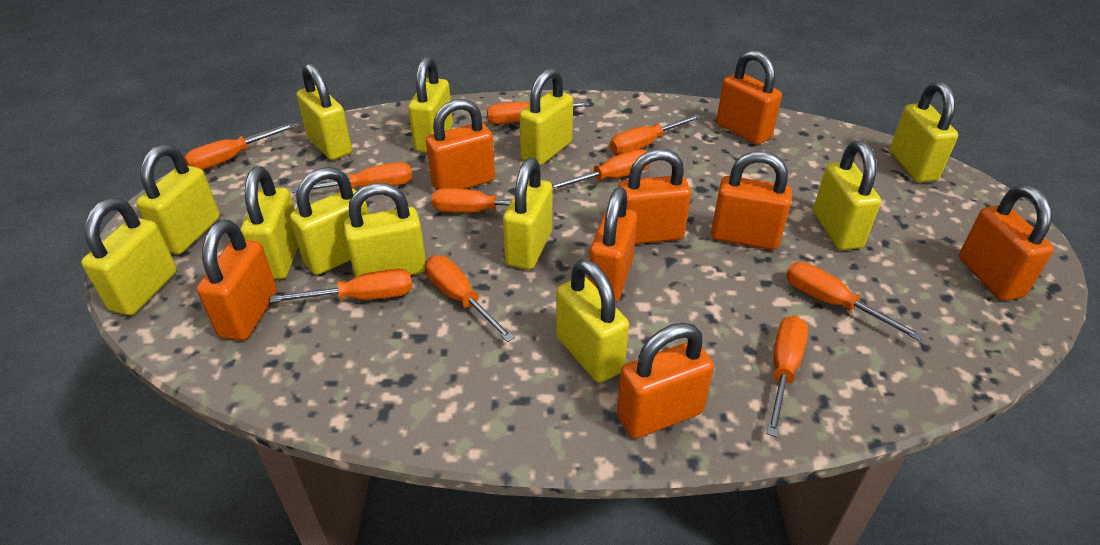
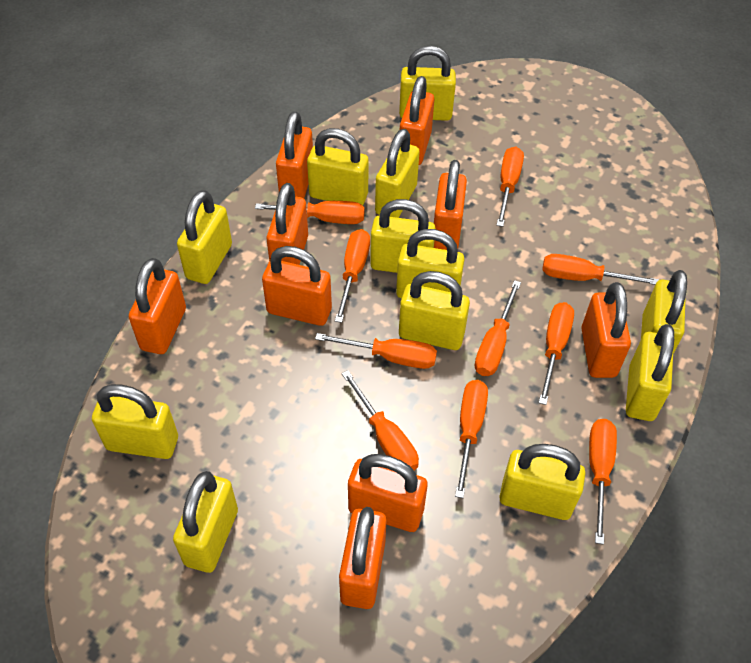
orange padlock: 8 -> 9

